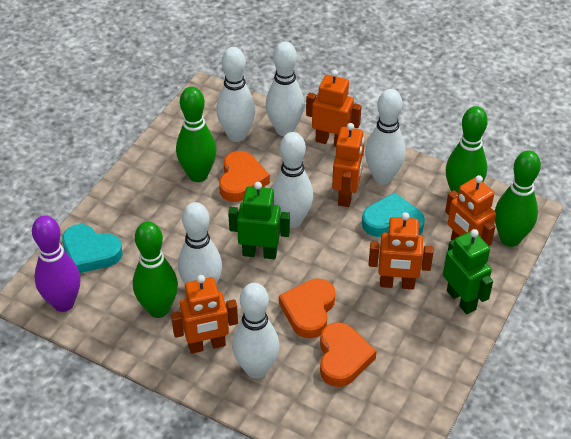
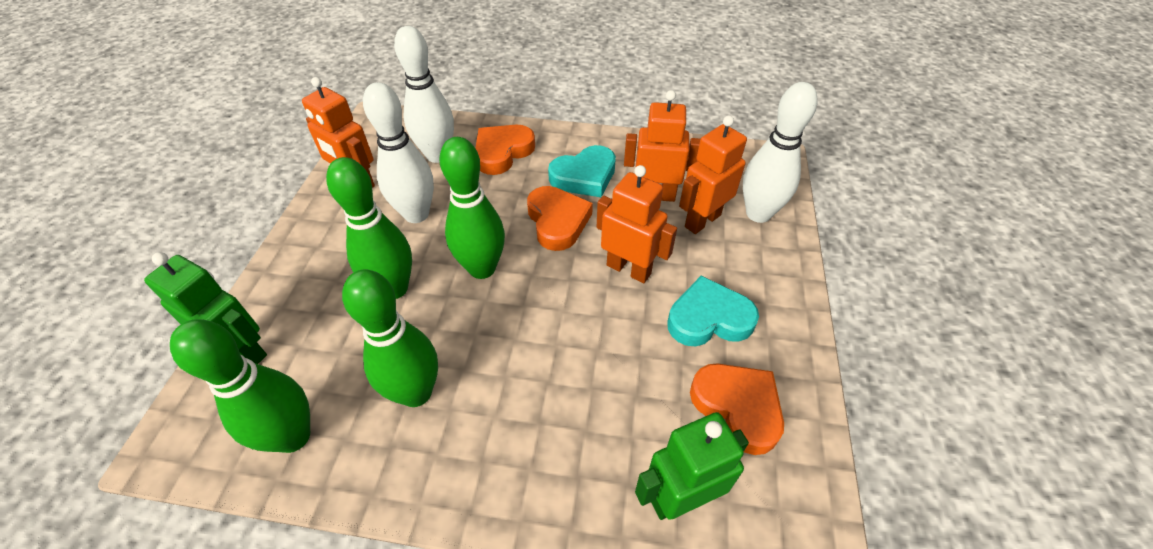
orange robot: 5 -> 4
purple bowling pin: 1 -> 0
white bowling pin: 6 -> 3

